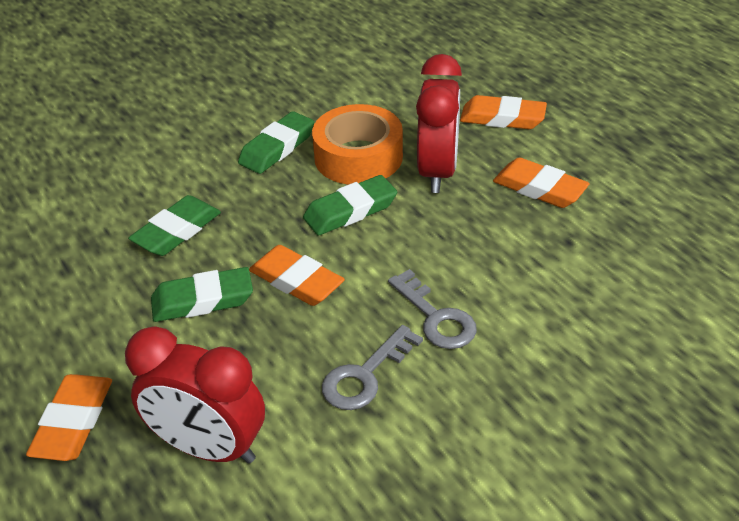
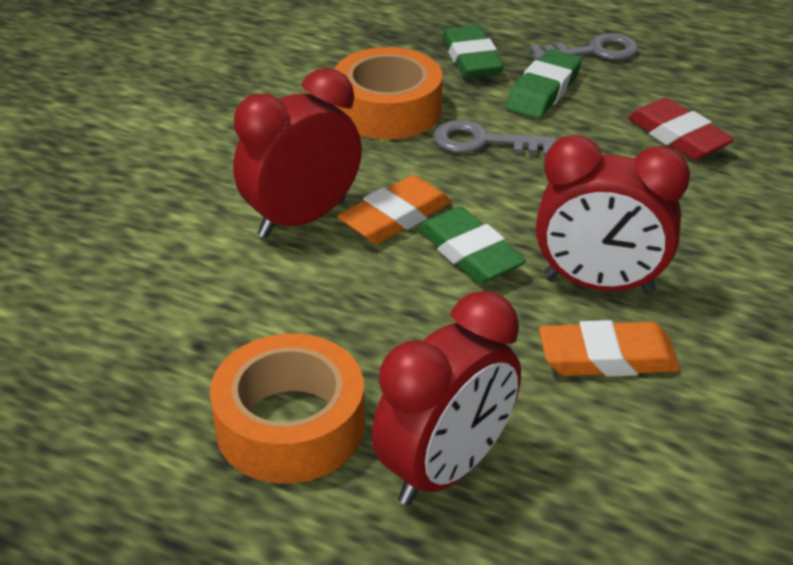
green eraser: 4 -> 3
orange eraser: 4 -> 2
orange tape: 1 -> 2
red clock: 2 -> 3
red eraser: 0 -> 1

